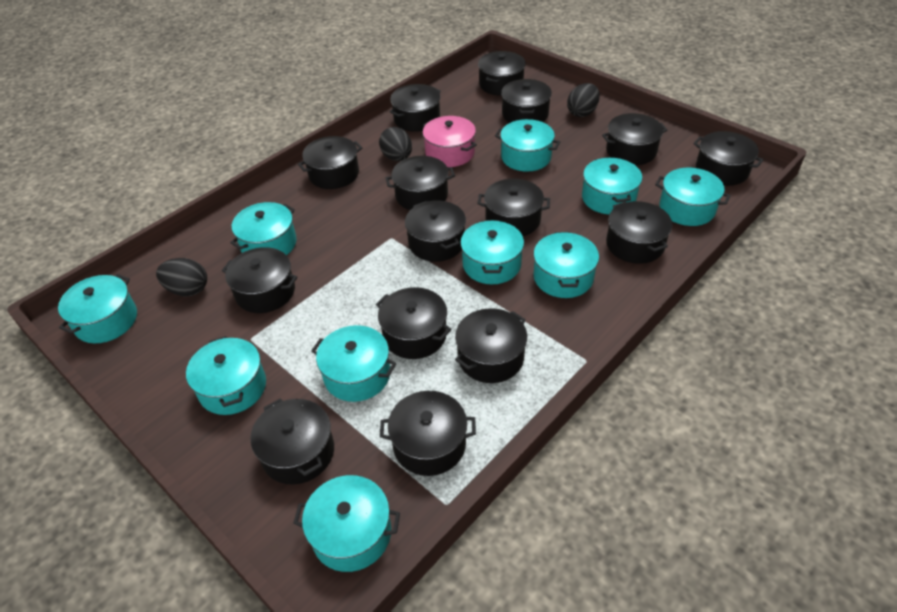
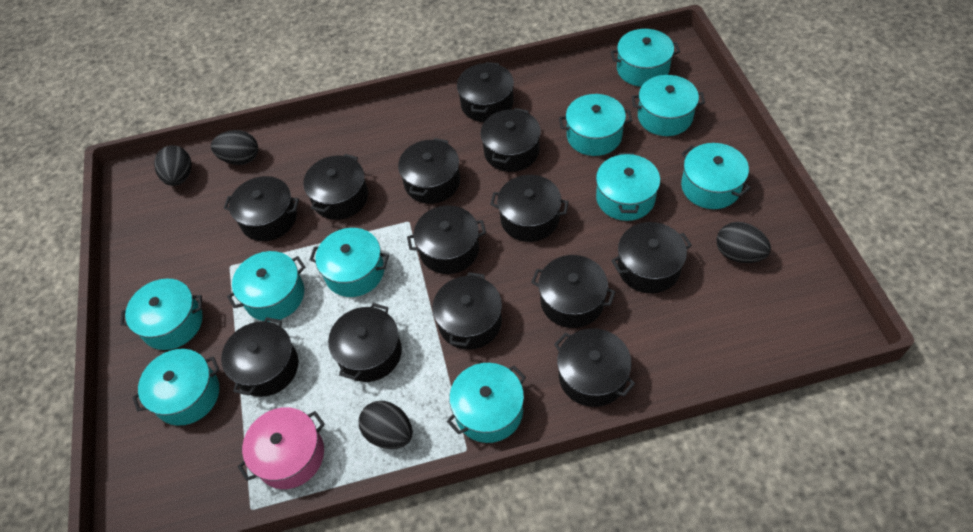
black egg: 3 -> 4
black pot: 15 -> 13

